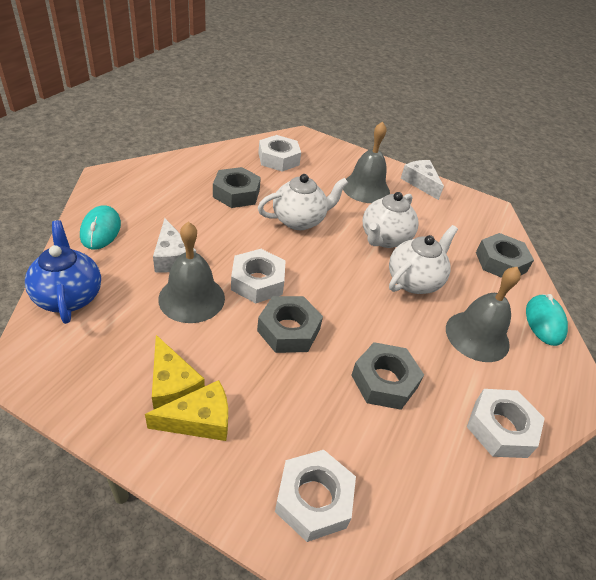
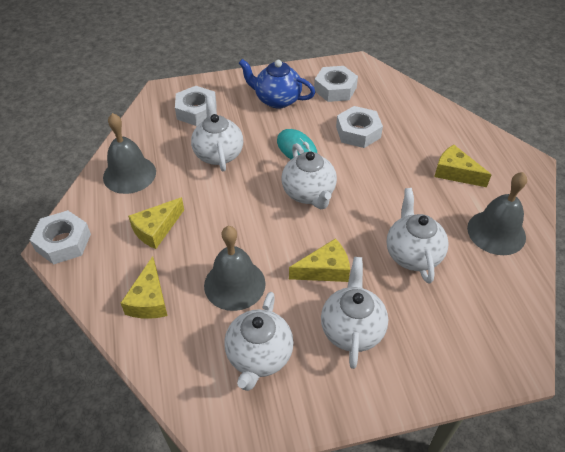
grey nut: 4 -> 0
turquoise mouse: 2 -> 1
white cheese: 2 -> 0
white teapot: 3 -> 5
yellow cheese: 2 -> 4

